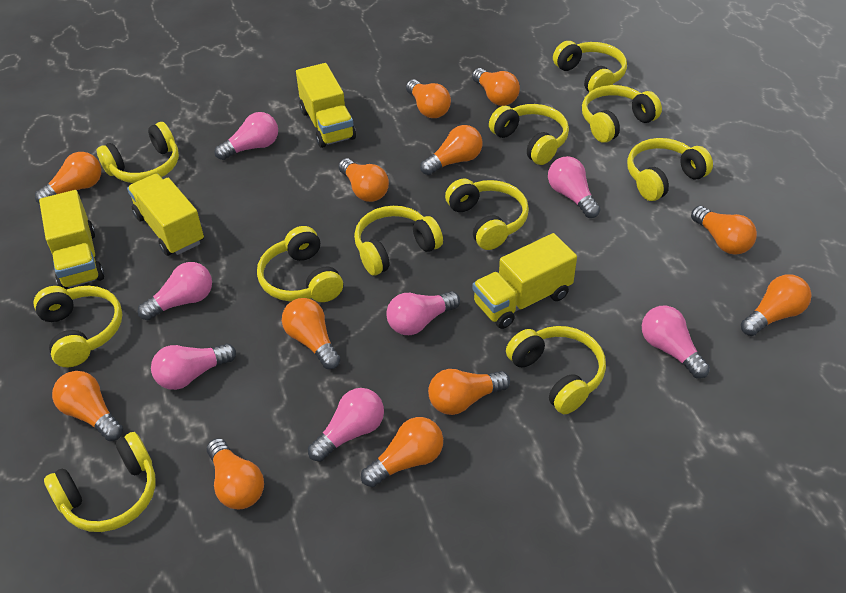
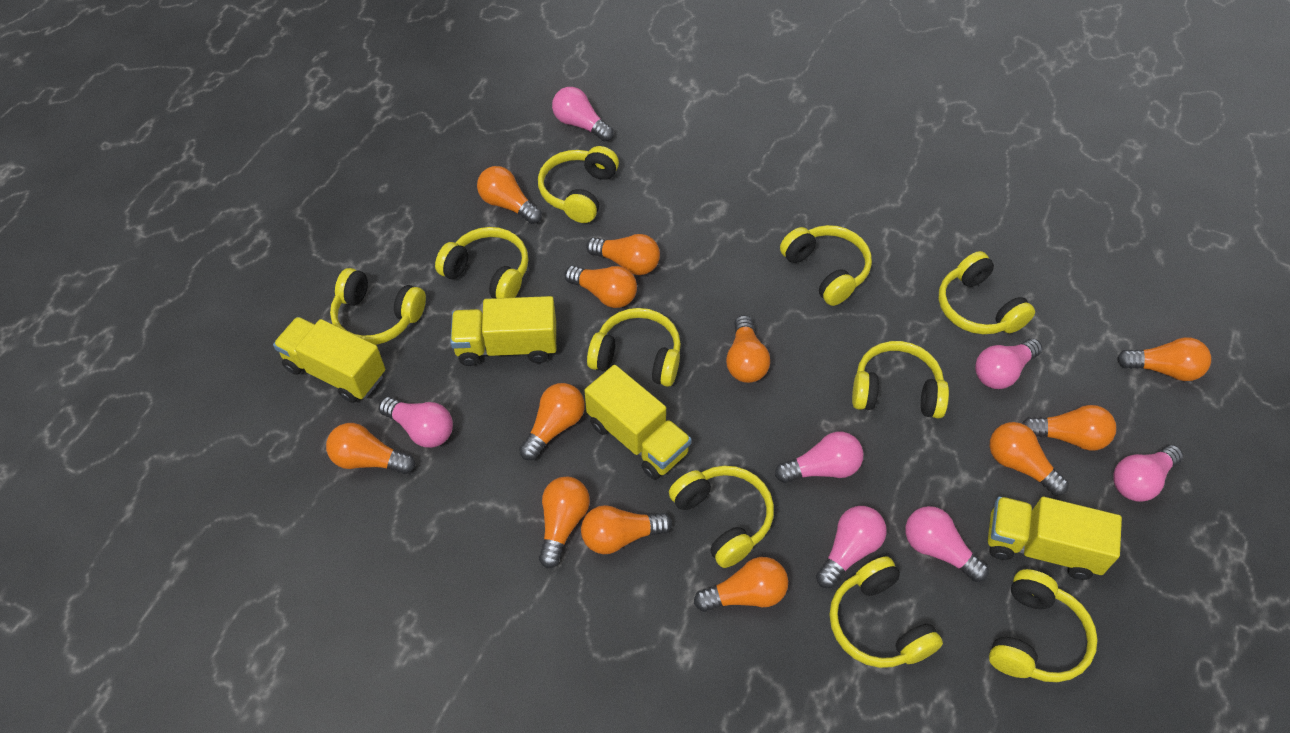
yellow headphones: 11 -> 10

